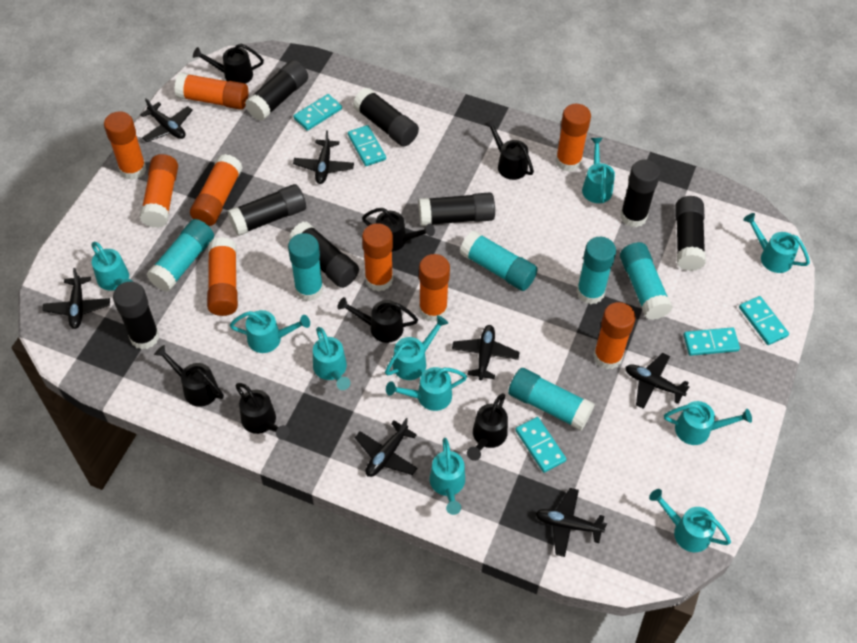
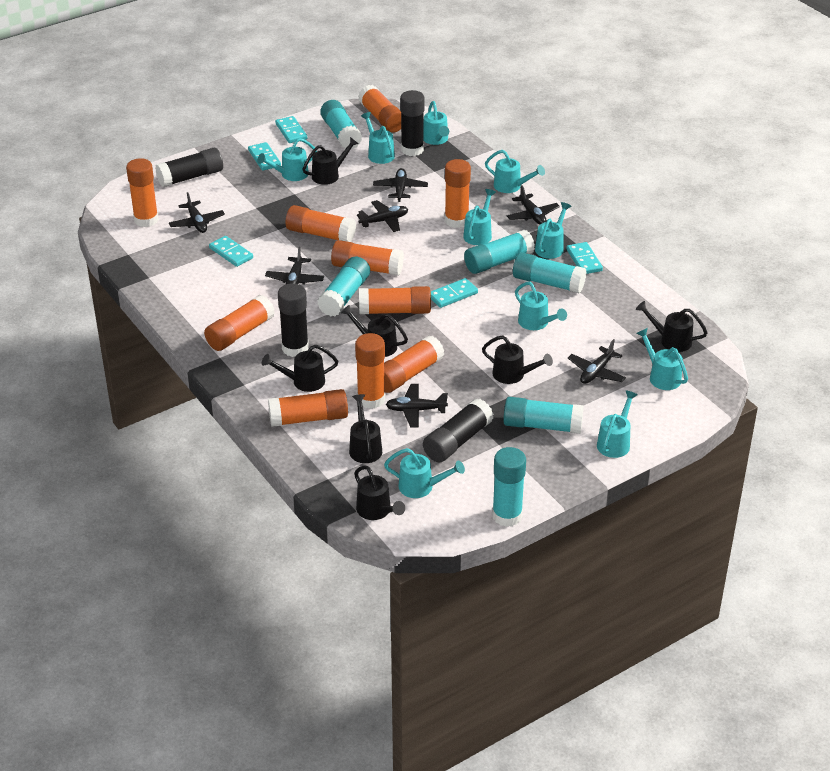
black glue stick: 8 -> 4
orange glue stick: 9 -> 10

